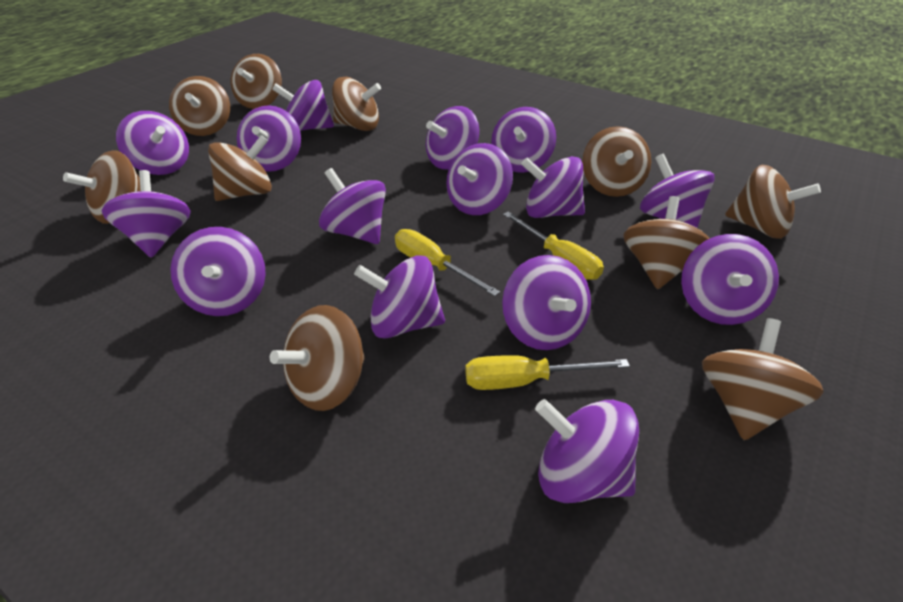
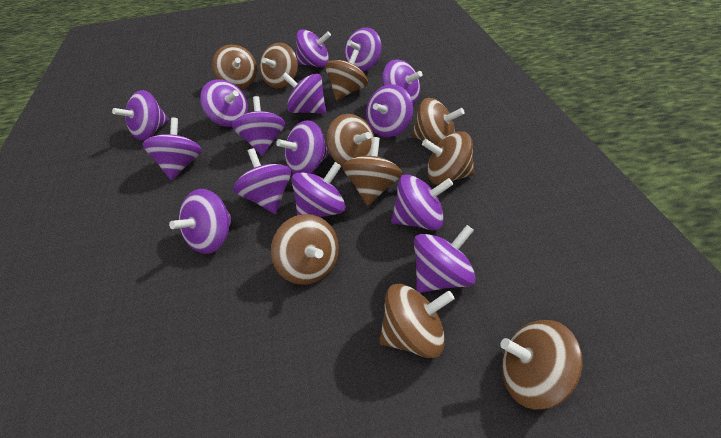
yellow screwdriver: 3 -> 0

